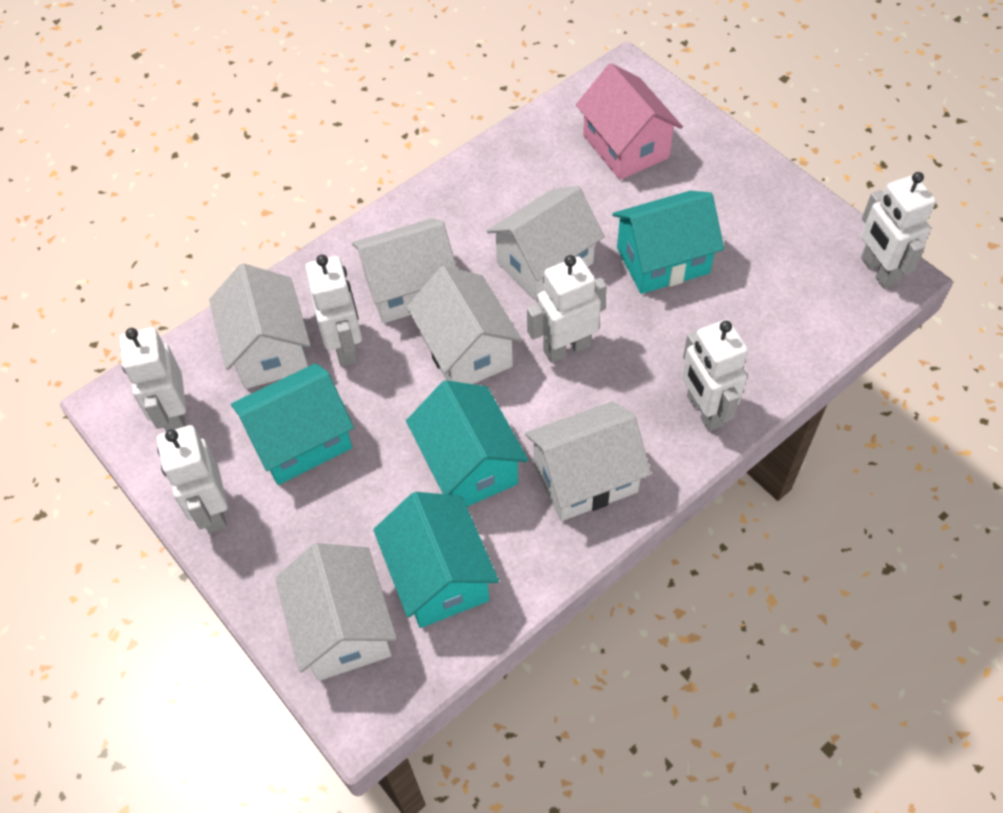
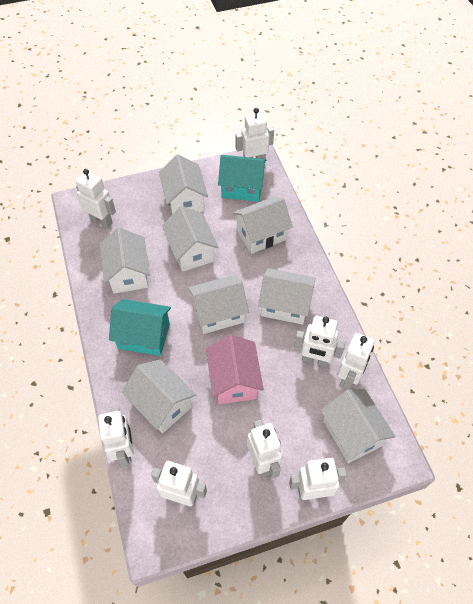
turquoise house: 4 -> 2
white house: 6 -> 8
white robot: 6 -> 8

